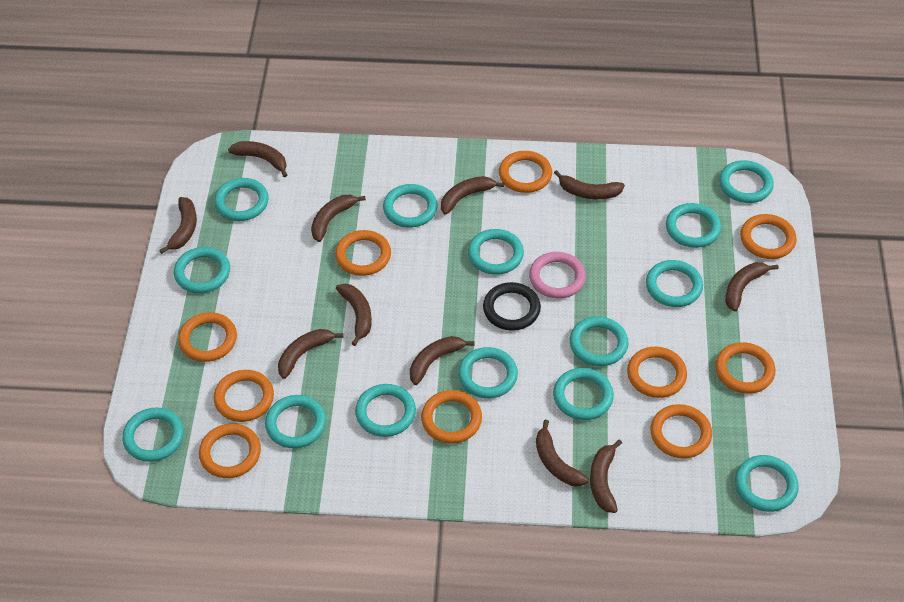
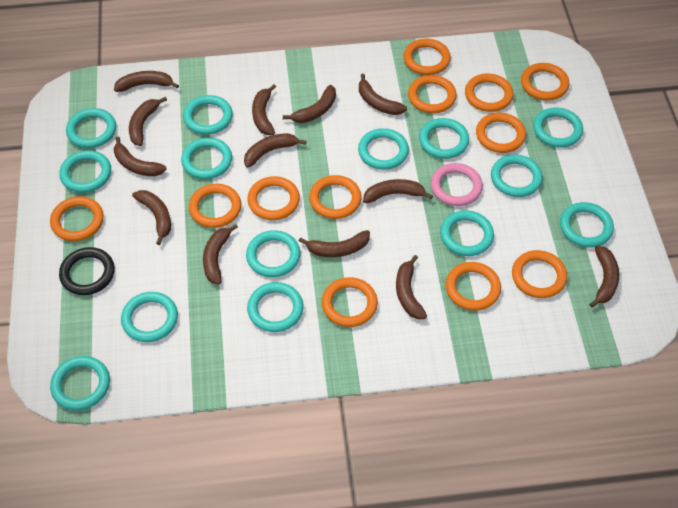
brown banana: 11 -> 13
orange ring: 10 -> 12

